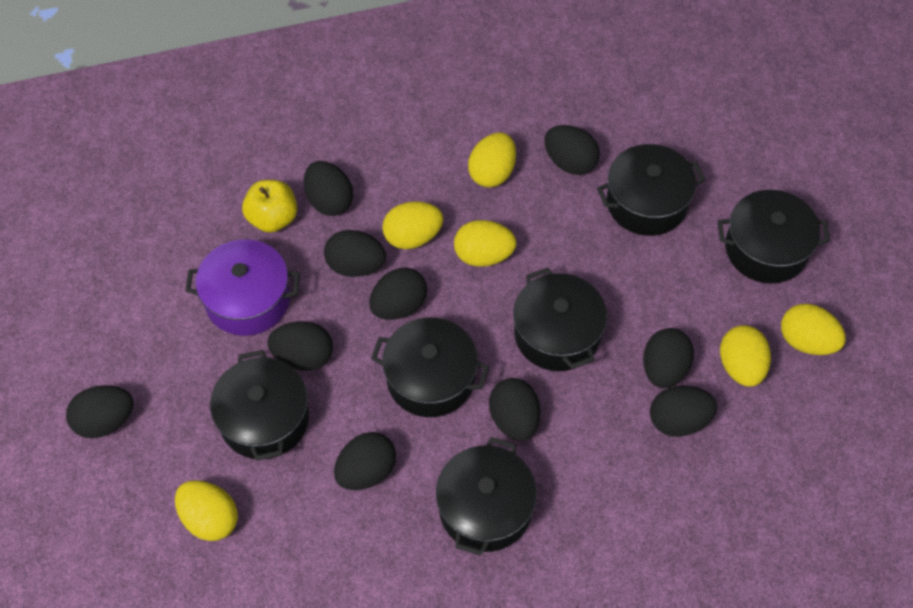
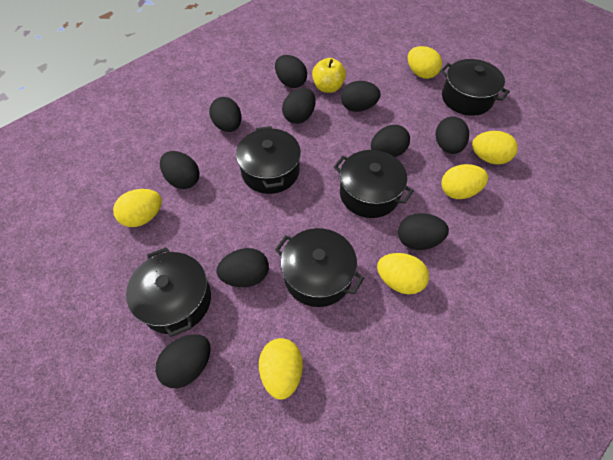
black pot: 6 -> 5
purple pot: 1 -> 0

